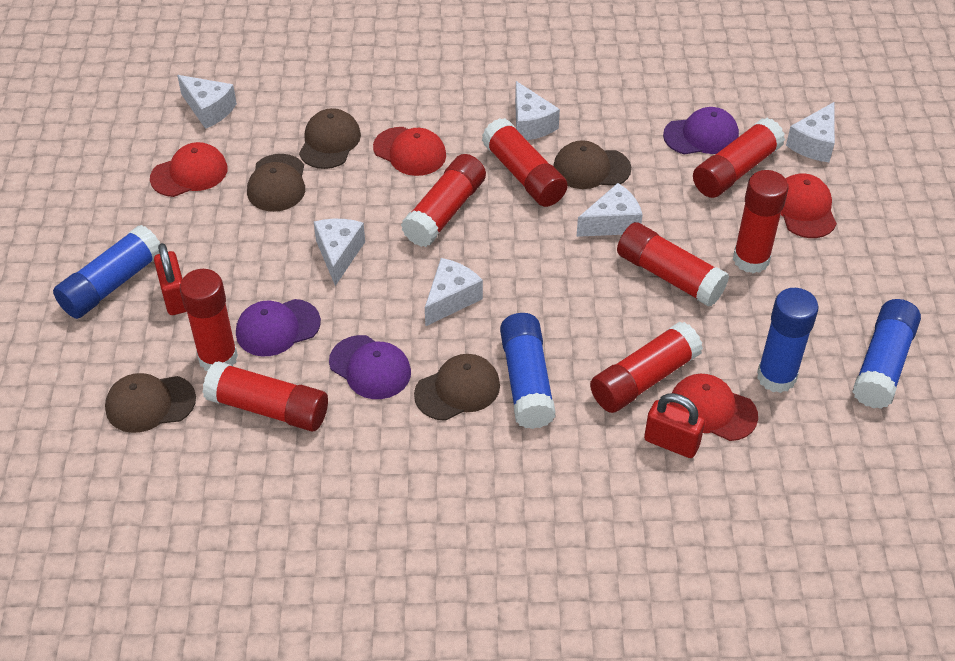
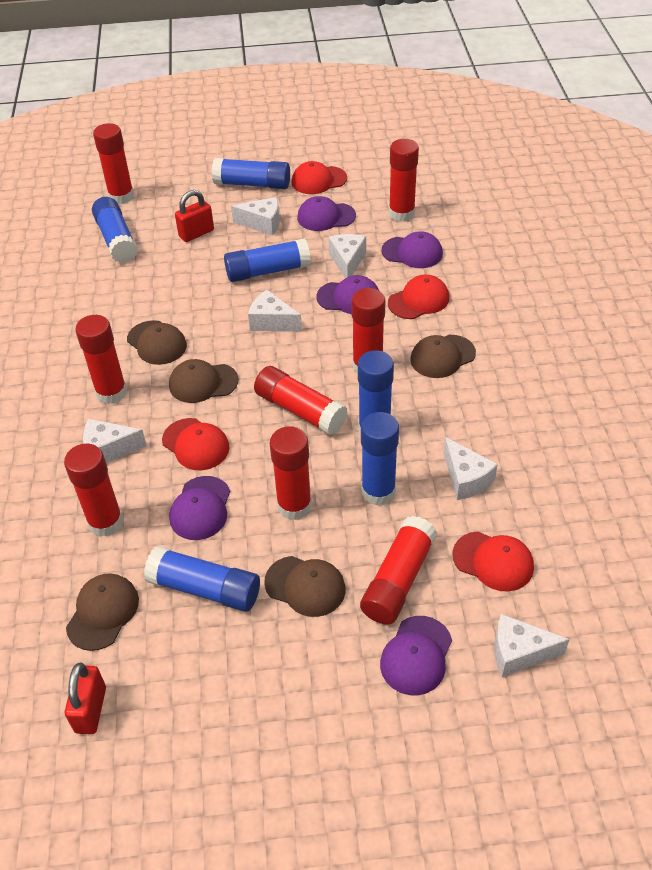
blue glue stick: 4 -> 6
purple cap: 3 -> 5

